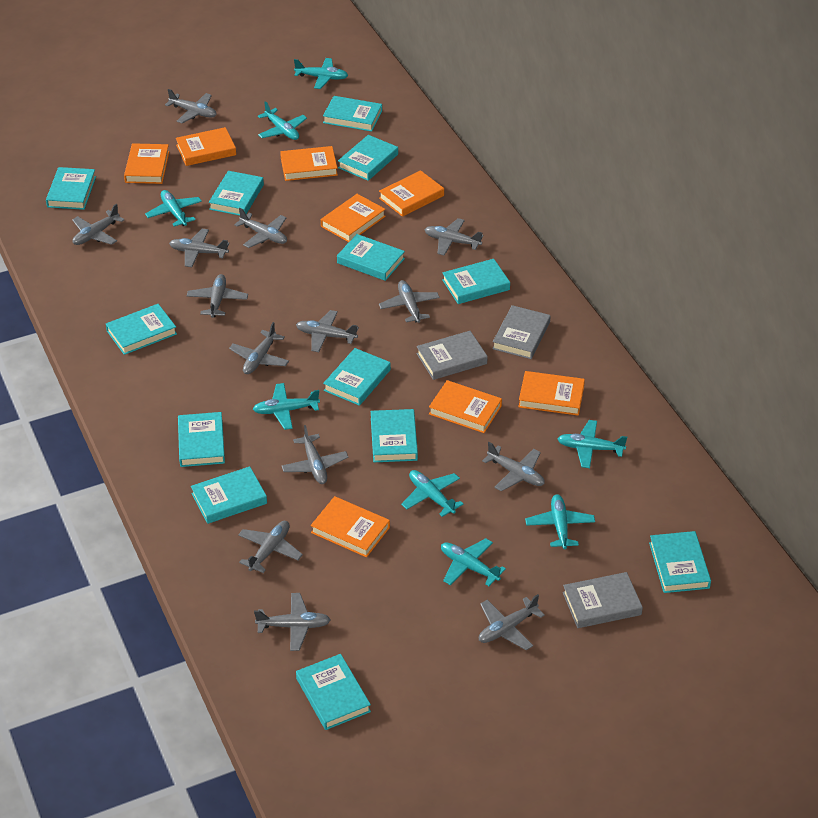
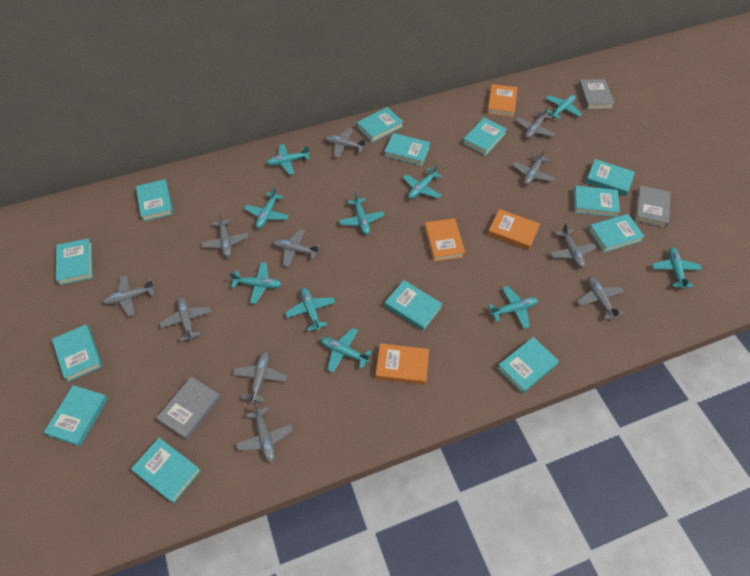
grey plane: 14 -> 11
orange book: 8 -> 4
turquoise plane: 8 -> 10

